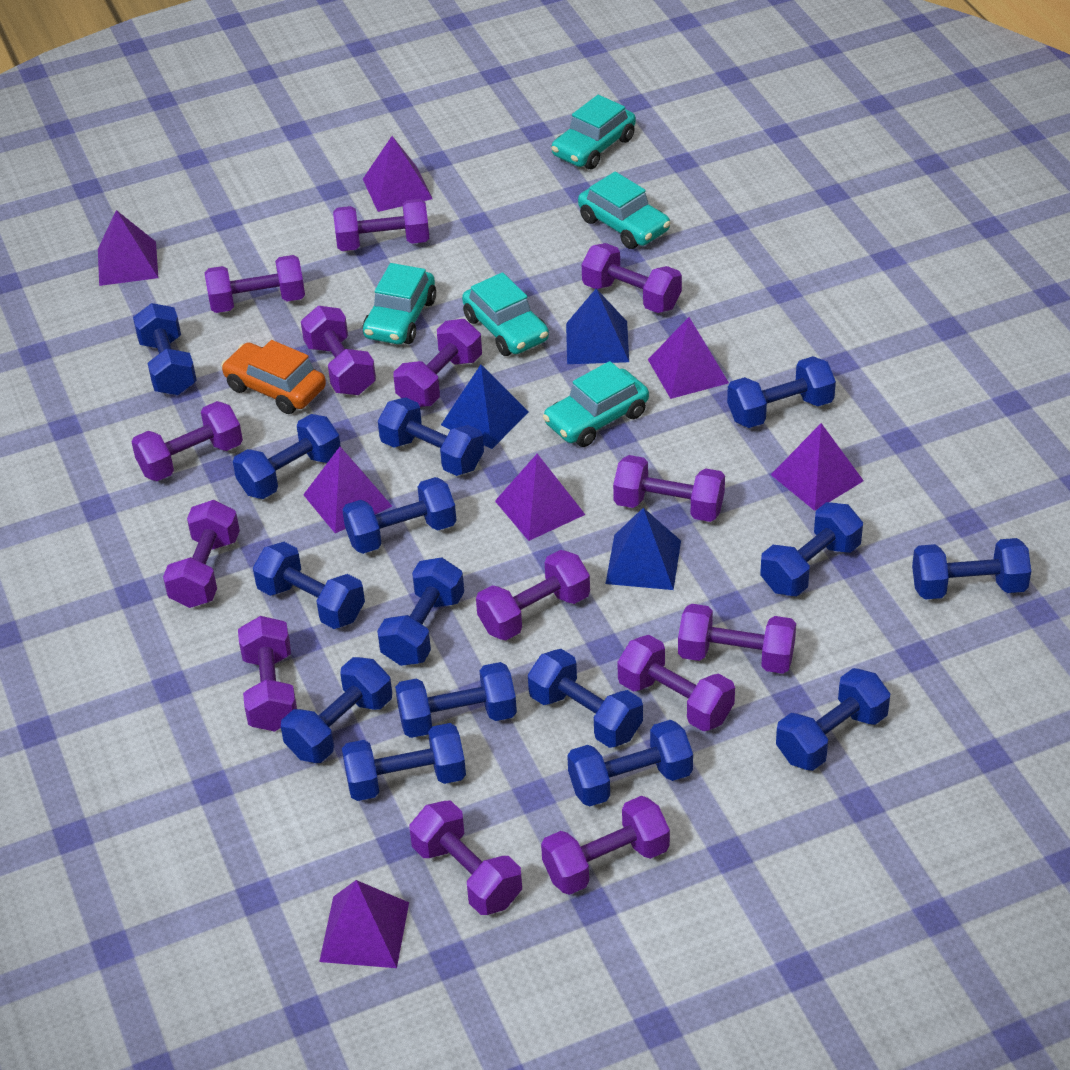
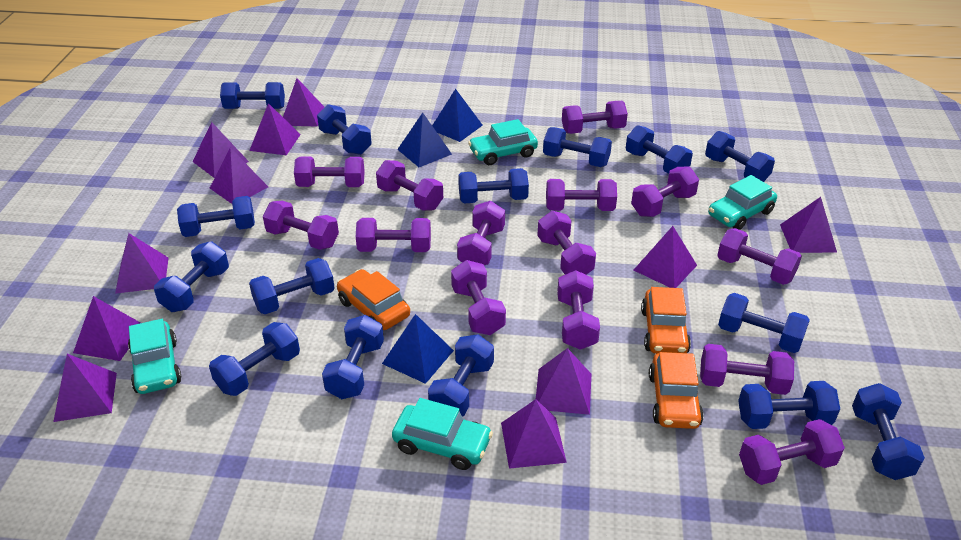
orange car: 1 -> 3
purple pyramid: 7 -> 11
turquoise car: 5 -> 4

